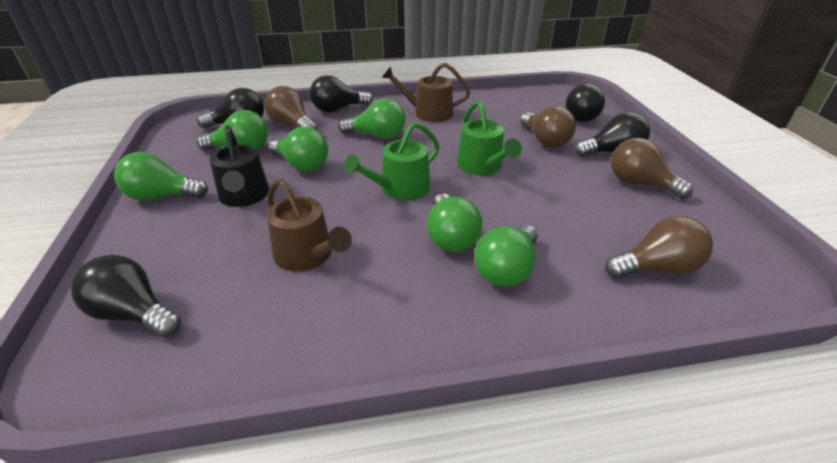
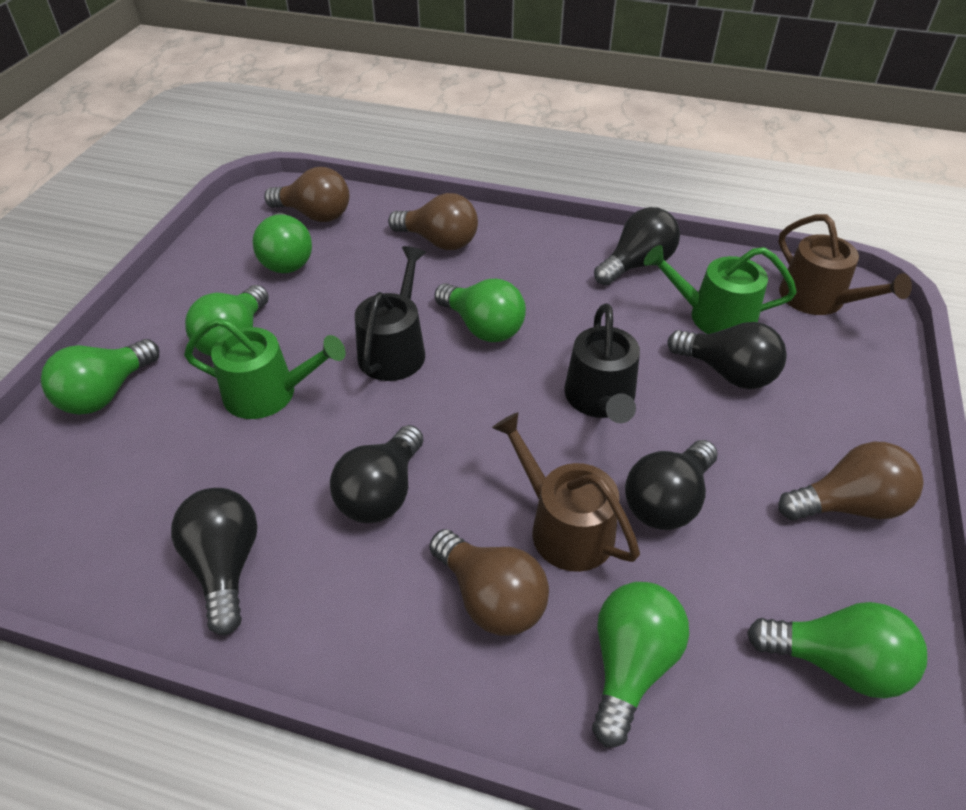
black watering can: 1 -> 2

